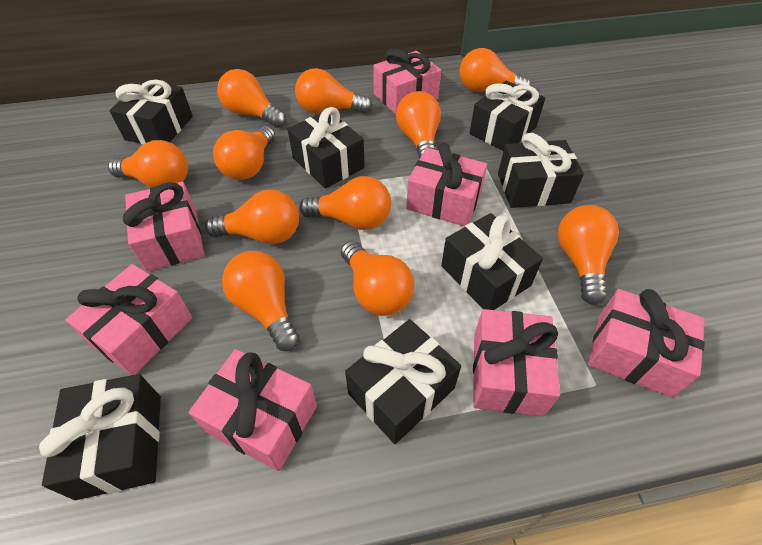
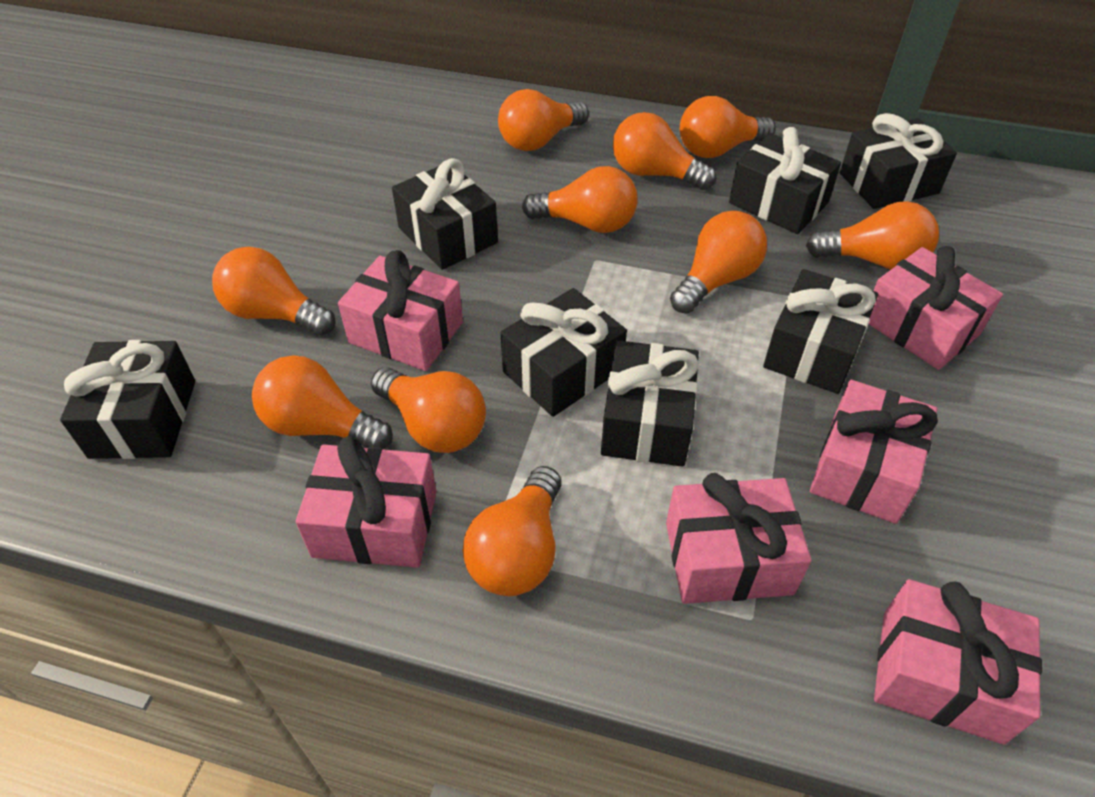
orange light bulb: 11 -> 10
pink gift: 7 -> 6

